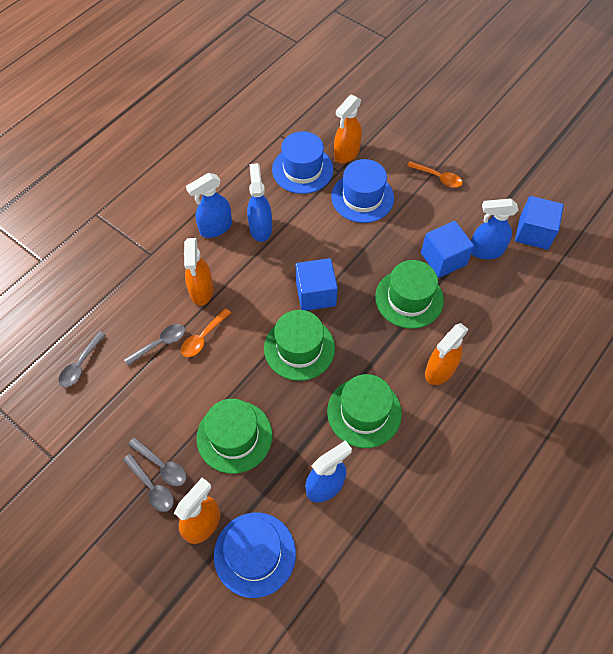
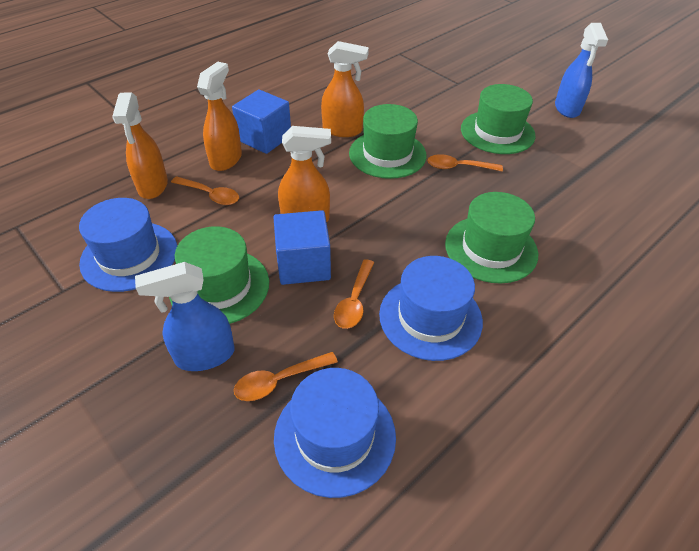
blue cube: 3 -> 2
blue spray bottle: 4 -> 2
grey spoon: 4 -> 0
orange spoon: 2 -> 4

